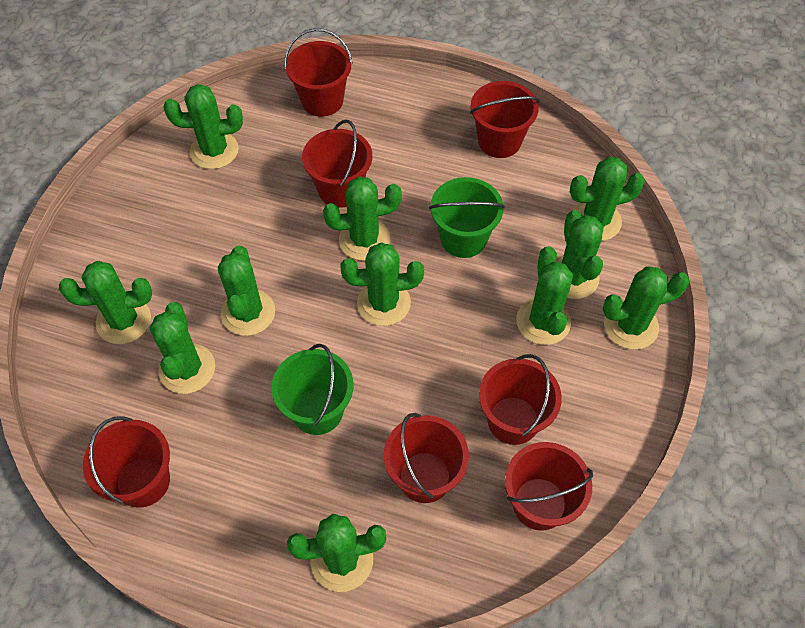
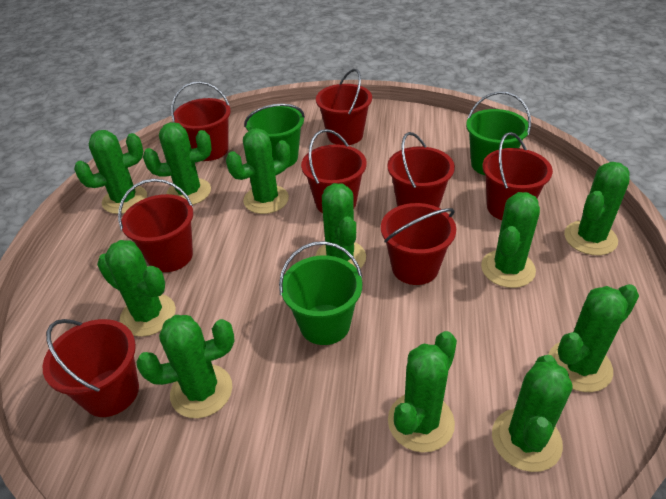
green bucket: 2 -> 3
red bucket: 7 -> 8

